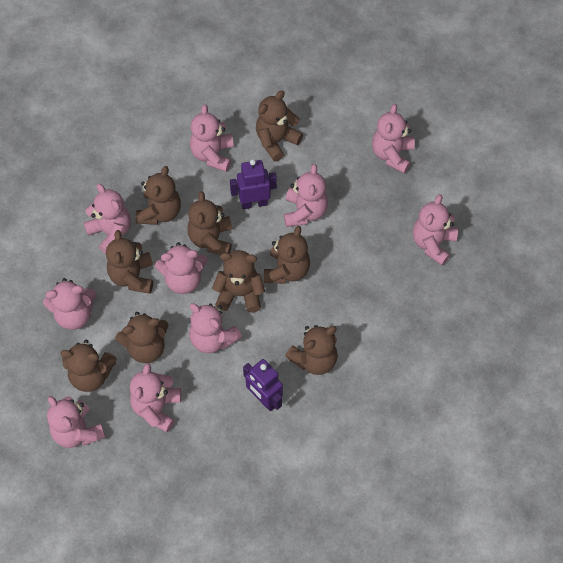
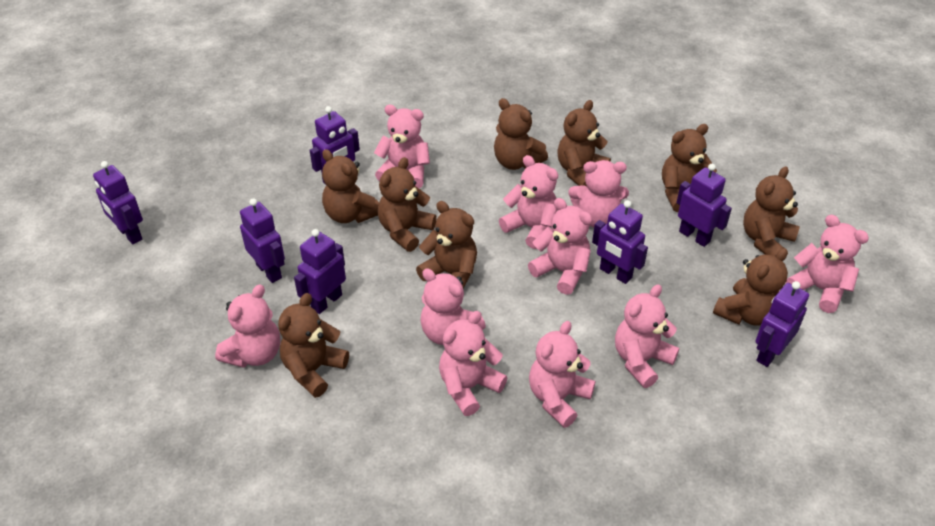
purple robot: 2 -> 7

